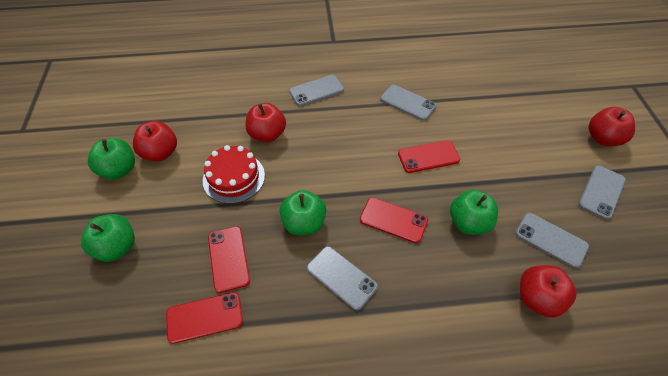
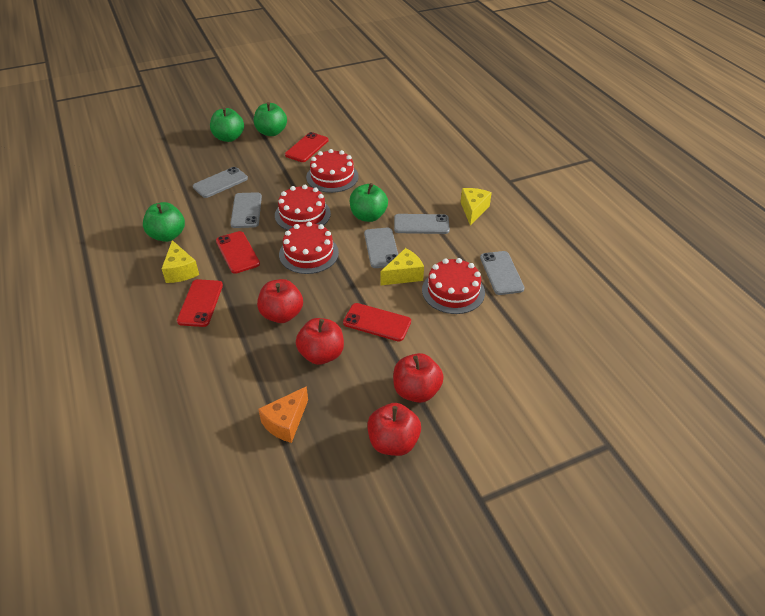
orange cheese: 0 -> 1
red cake: 1 -> 4
yellow cheese: 0 -> 3

